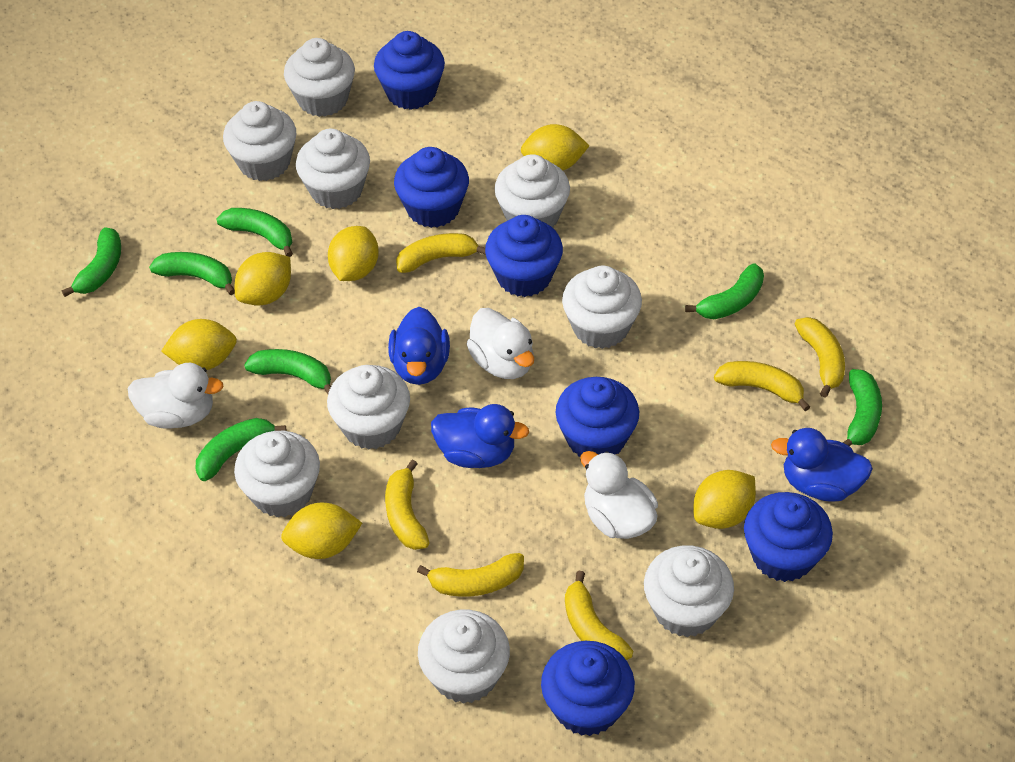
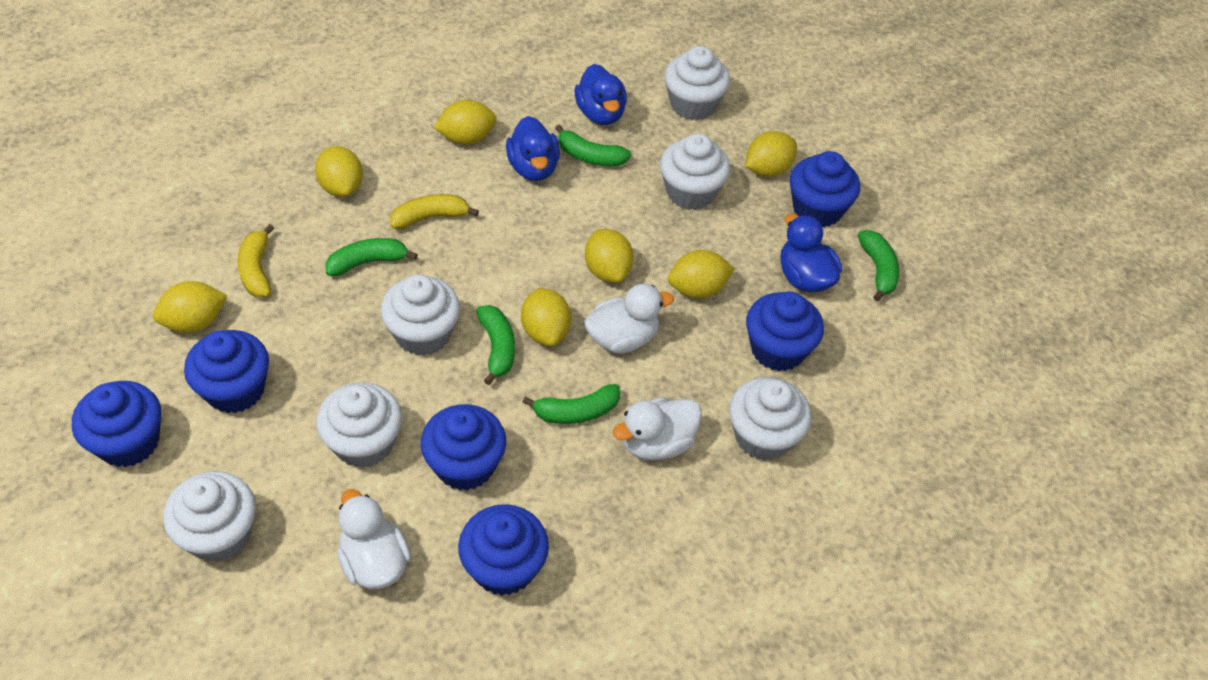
green banana: 7 -> 5
white cupcake: 9 -> 6
yellow banana: 6 -> 2
yellow lemon: 6 -> 7

